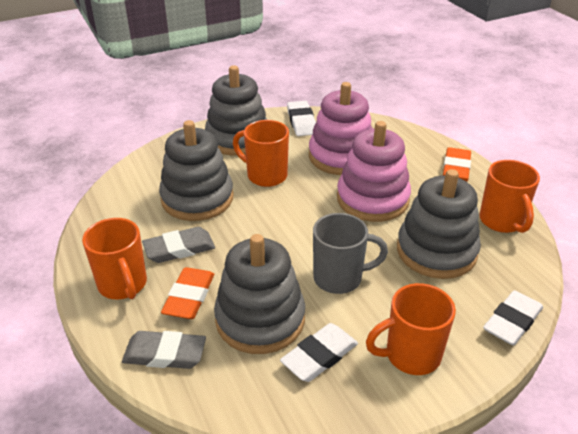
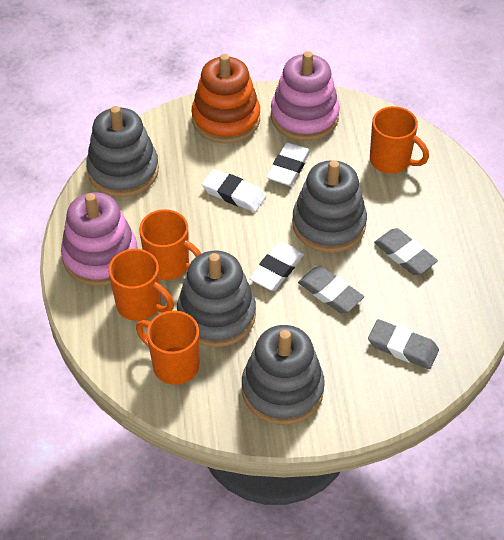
grey eraser: 2 -> 3
grey mug: 1 -> 0
orange eraser: 2 -> 0
orange stacking toy: 0 -> 1

